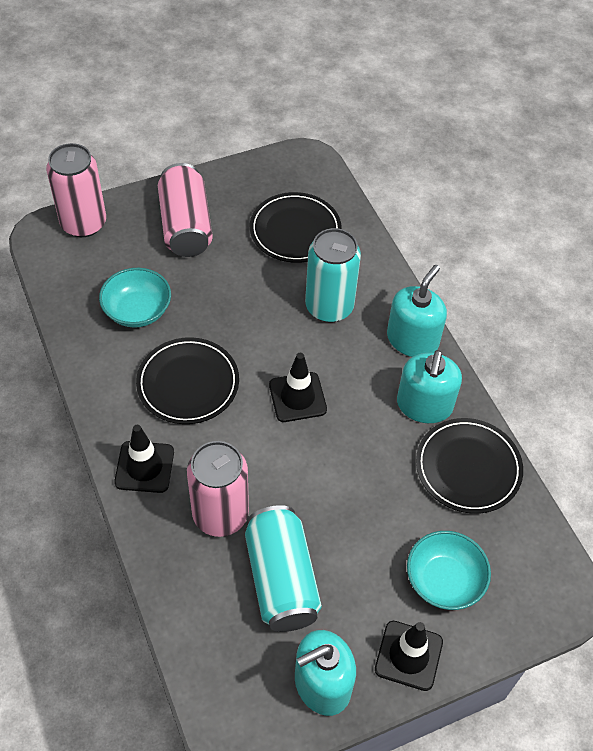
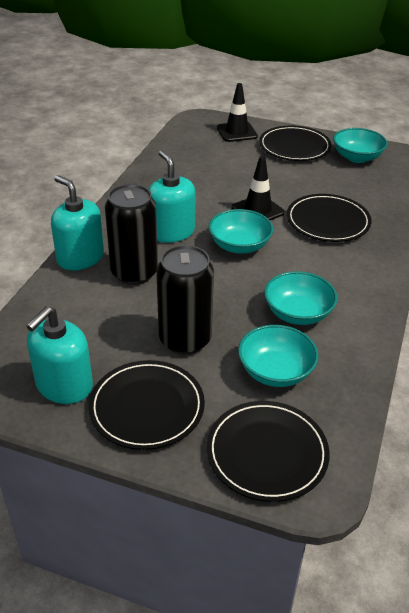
black can: 0 -> 2
black plate: 3 -> 4
black traffic cone: 3 -> 2
pink can: 3 -> 0
turquoise bowl: 2 -> 4
turquoise can: 2 -> 0

